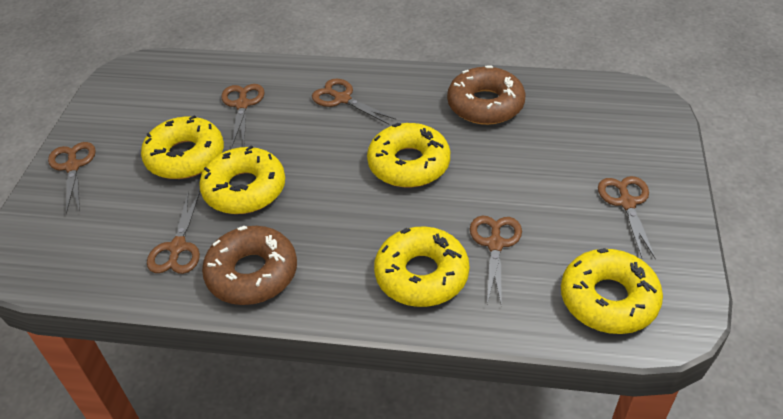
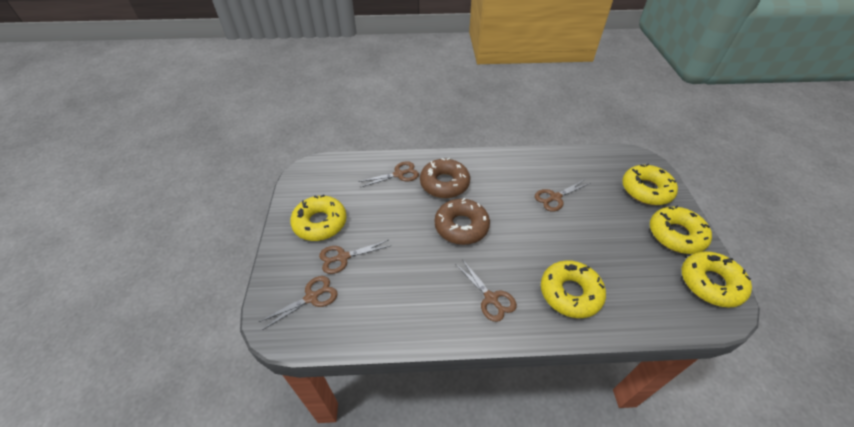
brown scissors: 6 -> 5

